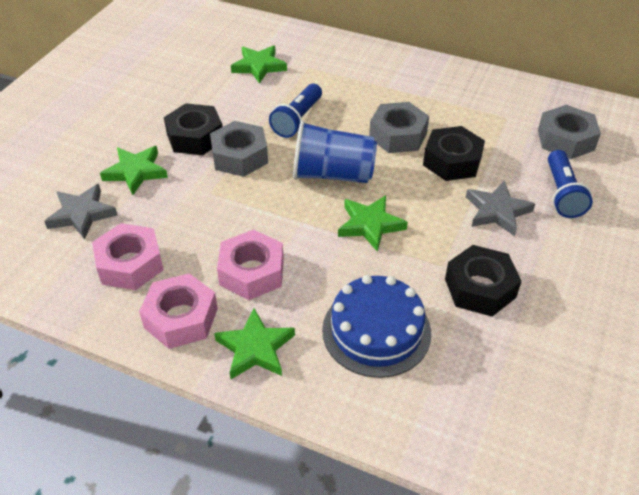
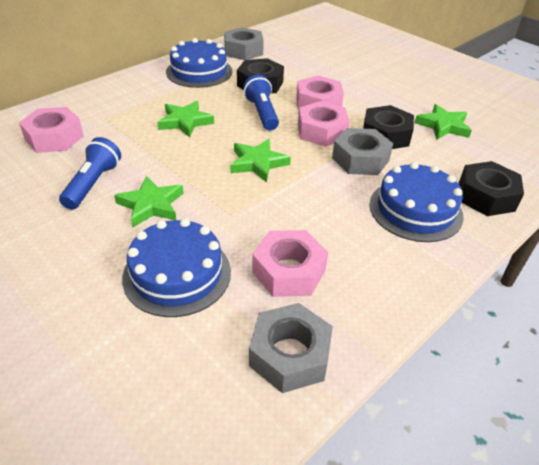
blue cake: 1 -> 3
blue cup: 1 -> 0
grey star: 2 -> 0
pink nut: 3 -> 4

